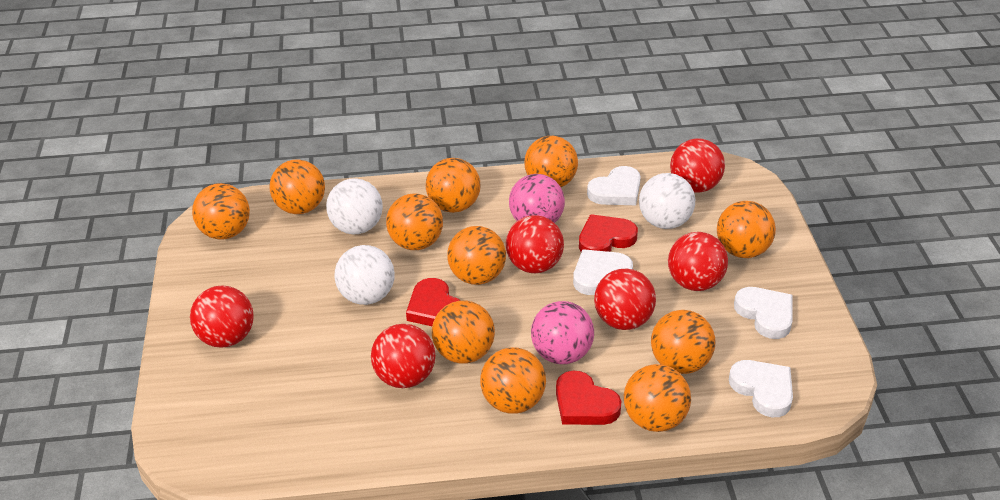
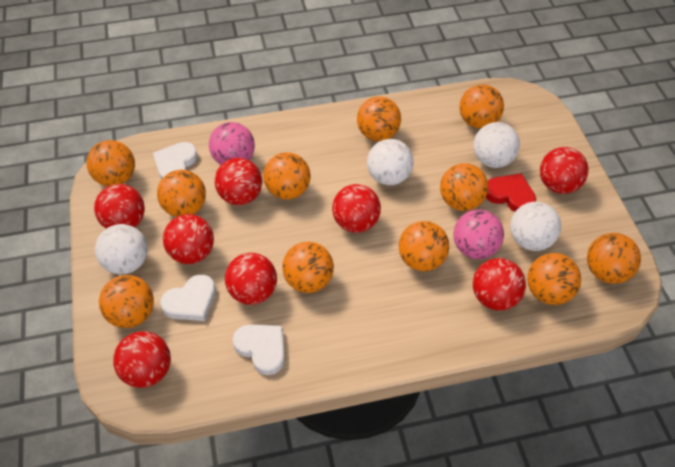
red ball: 6 -> 8
red heart: 3 -> 1
white ball: 3 -> 4
white heart: 4 -> 3

